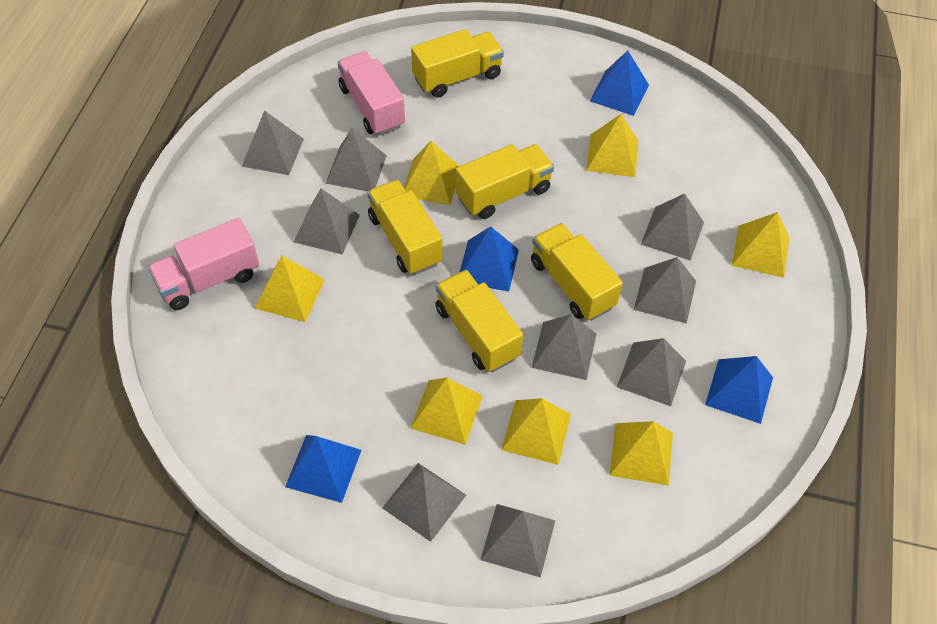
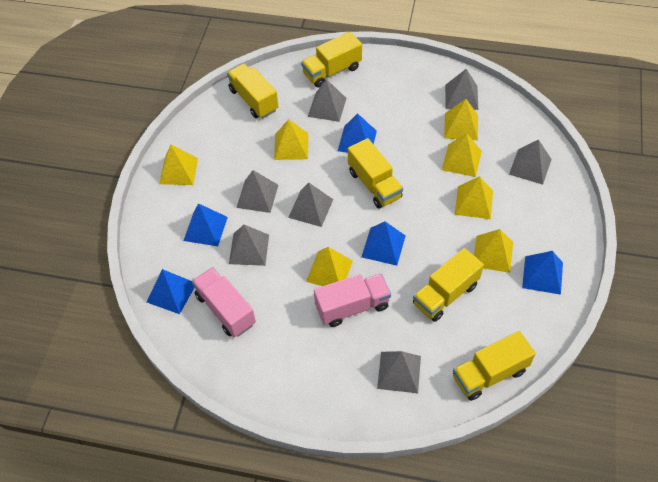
blue pyramid: 4 -> 5
grey pyramid: 9 -> 7

